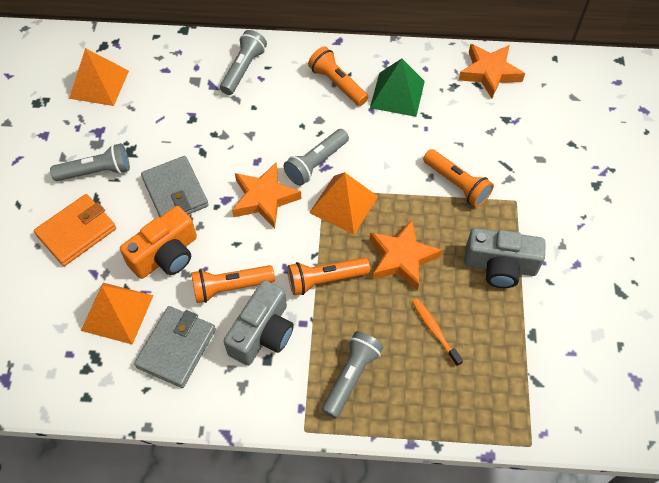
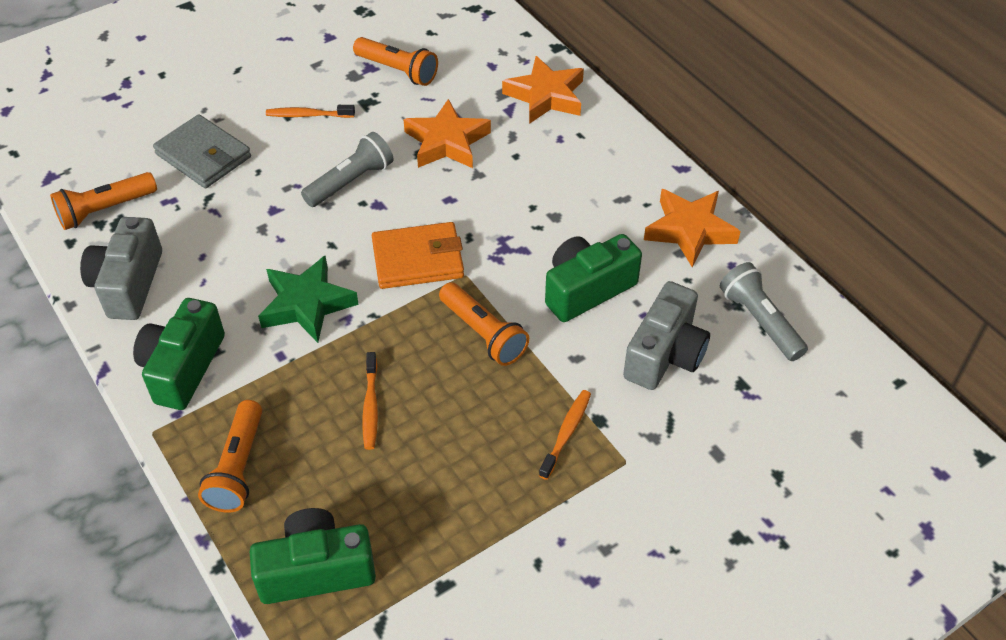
green camera: 0 -> 3
green pyramid: 1 -> 0
green star: 0 -> 1
grey flashlight: 4 -> 2
grey wallet: 2 -> 1
orange camera: 1 -> 0
orange pyramid: 3 -> 0
orange toothbrush: 1 -> 3

